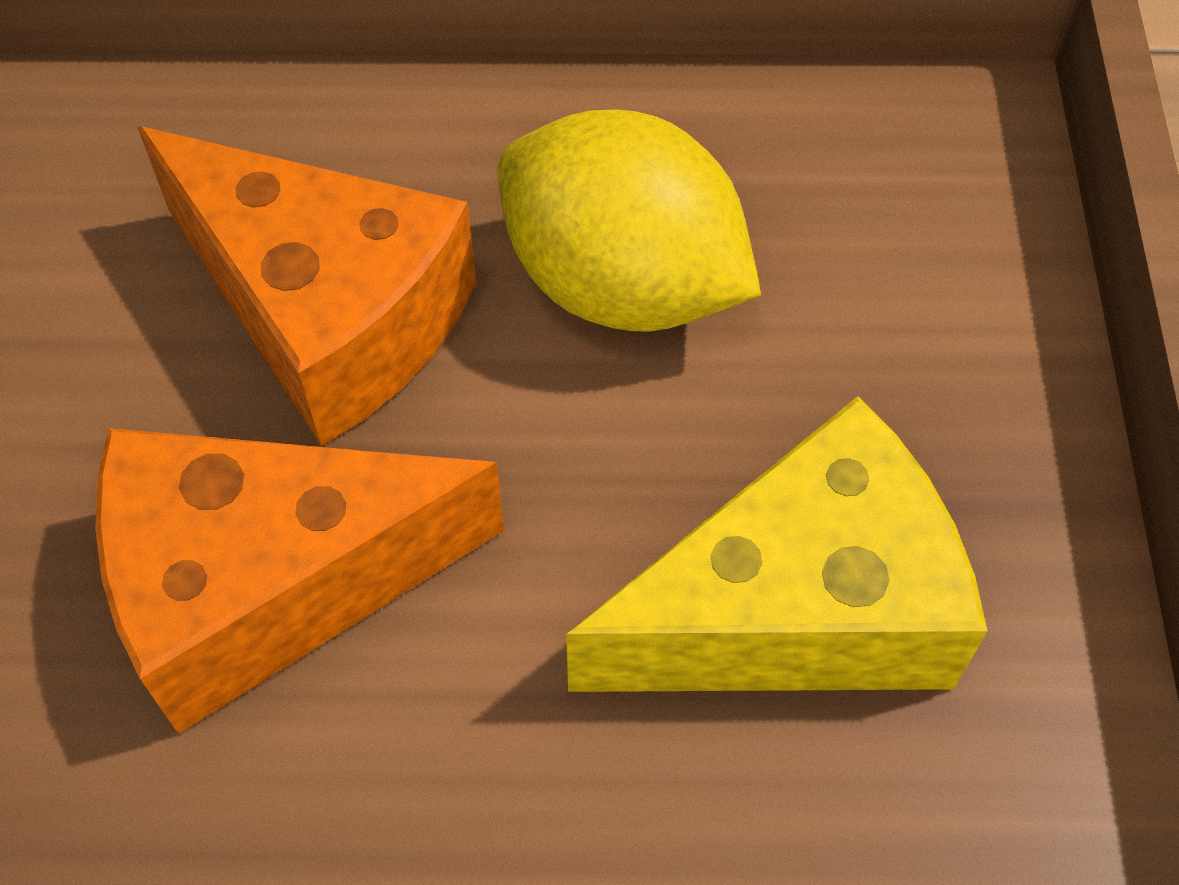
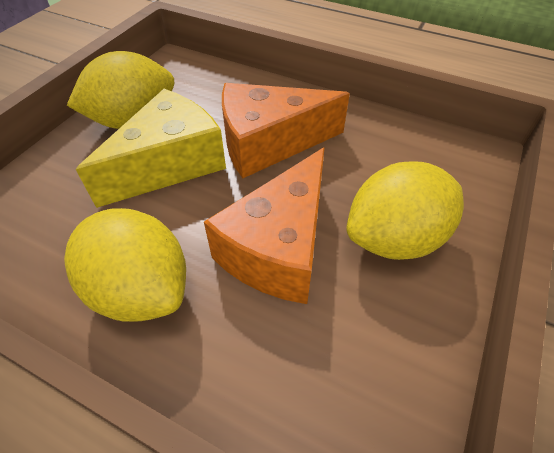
yellow lemon: 1 -> 3

